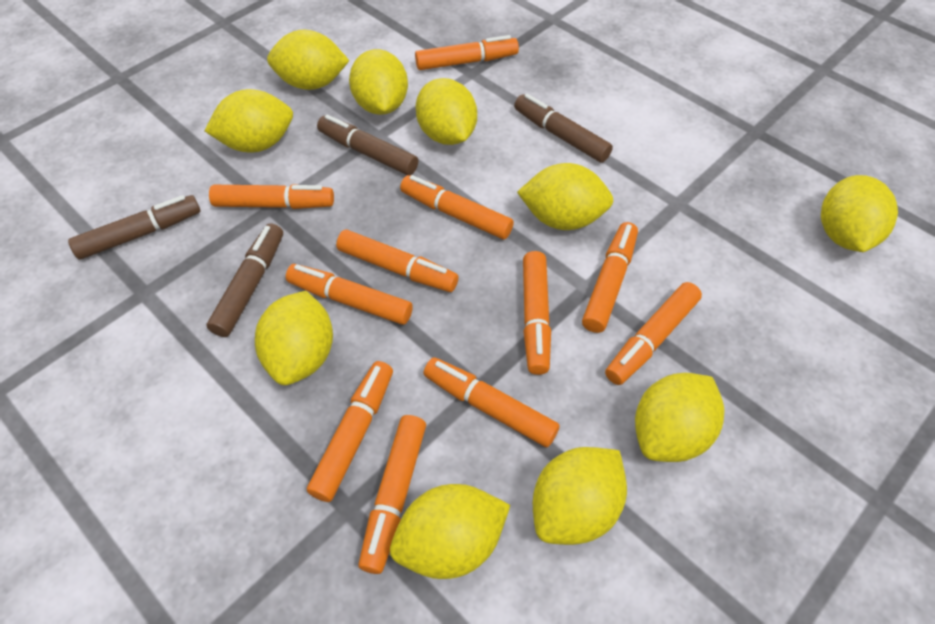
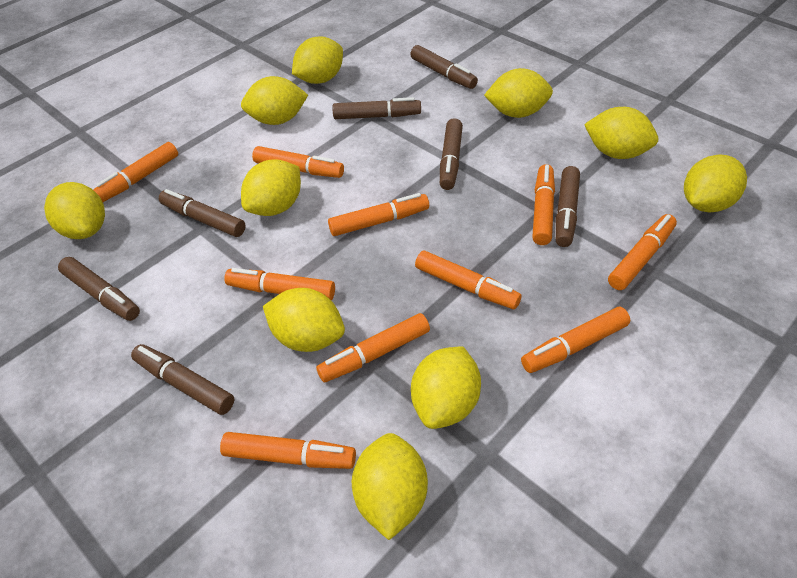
brown marker: 4 -> 7
orange marker: 11 -> 10

